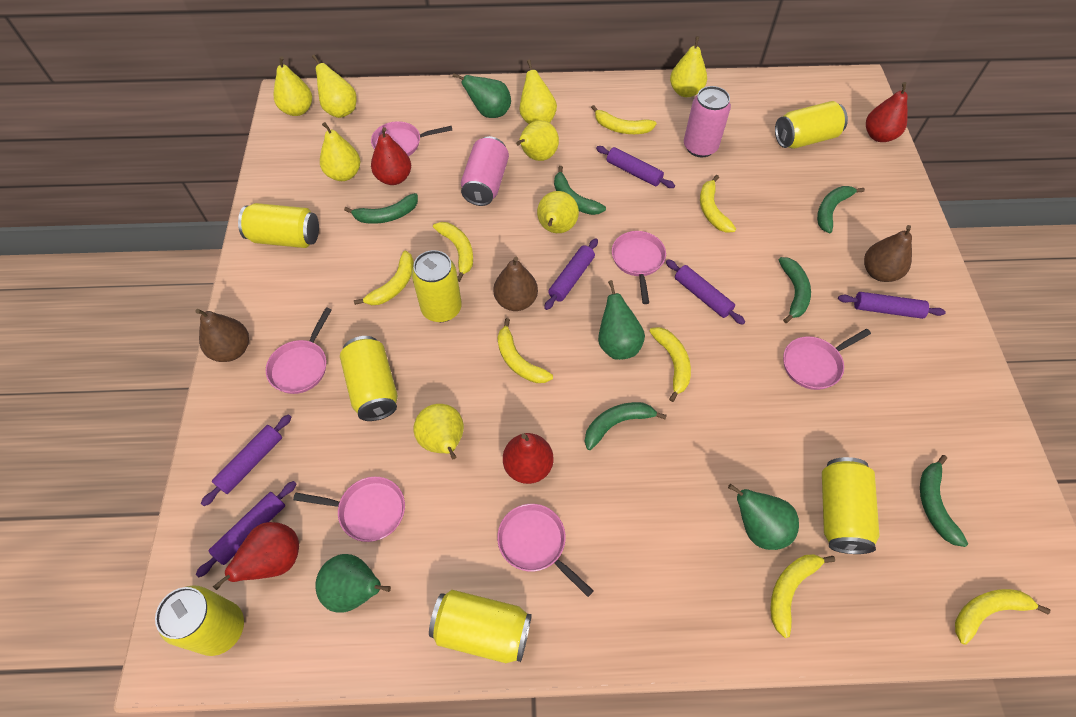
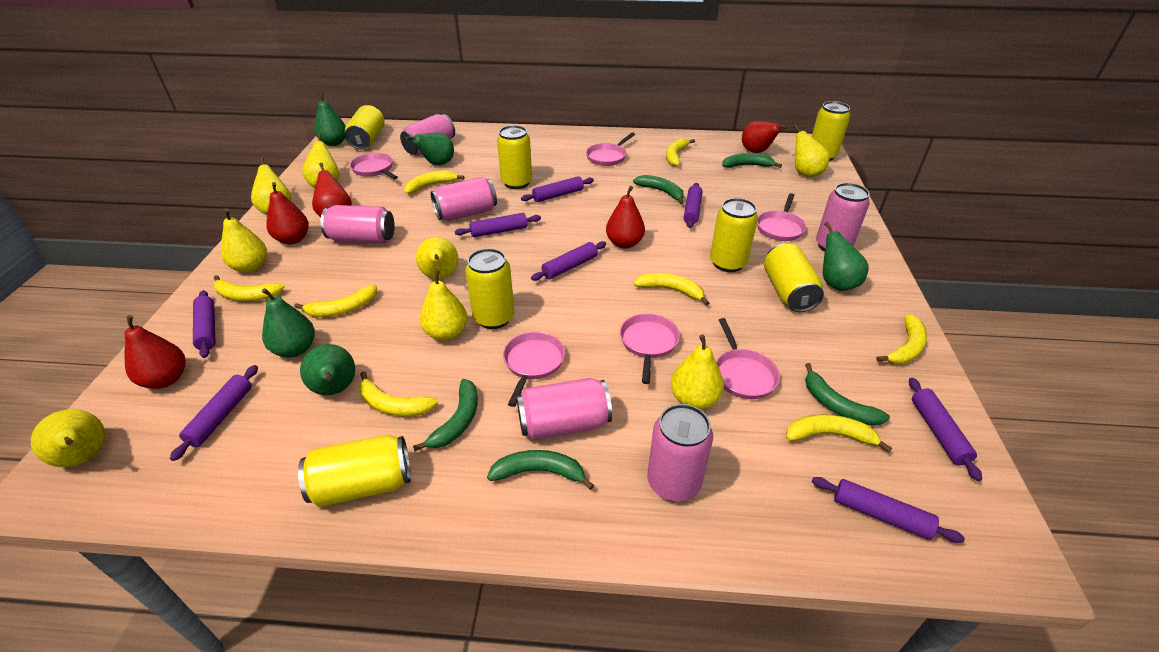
brown pear: 3 -> 0
green banana: 6 -> 5
green pear: 4 -> 5
pink can: 2 -> 6
purple rolling pin: 6 -> 8
red pear: 4 -> 5

